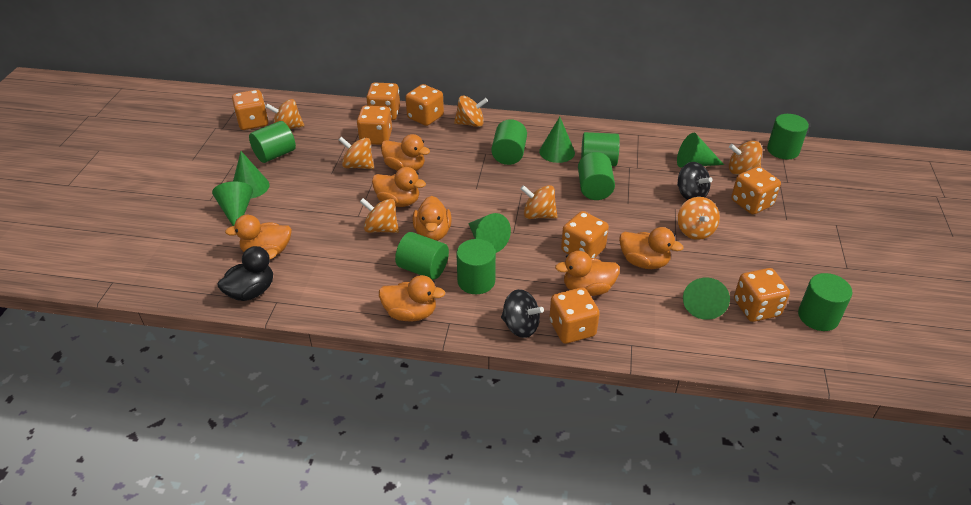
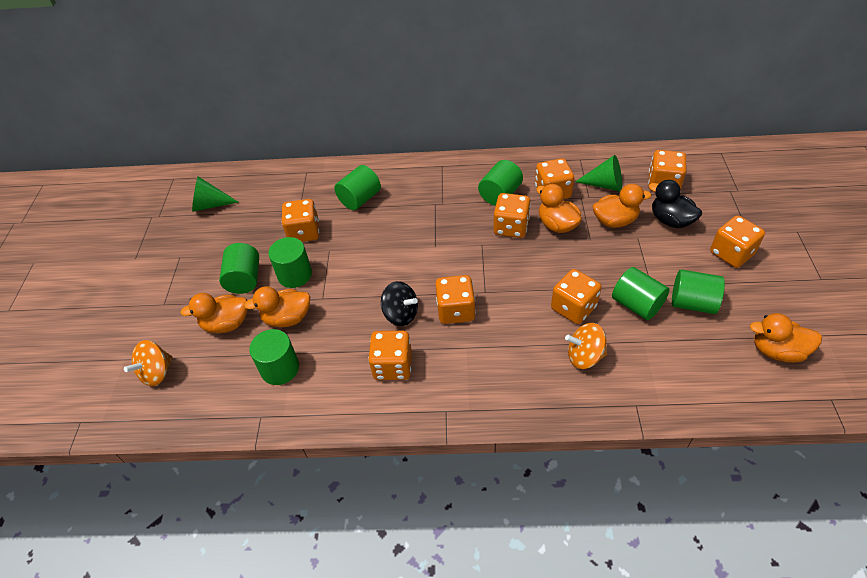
black spinning top: 2 -> 1
green cone: 6 -> 2
green cylinder: 8 -> 7
orange duck: 7 -> 5
orange spinning top: 7 -> 2

